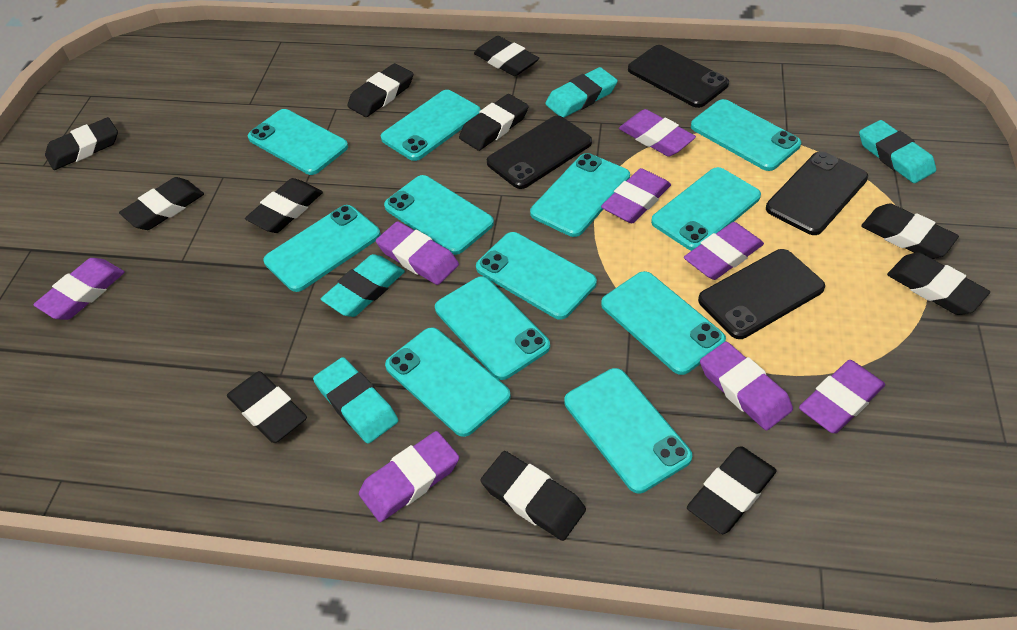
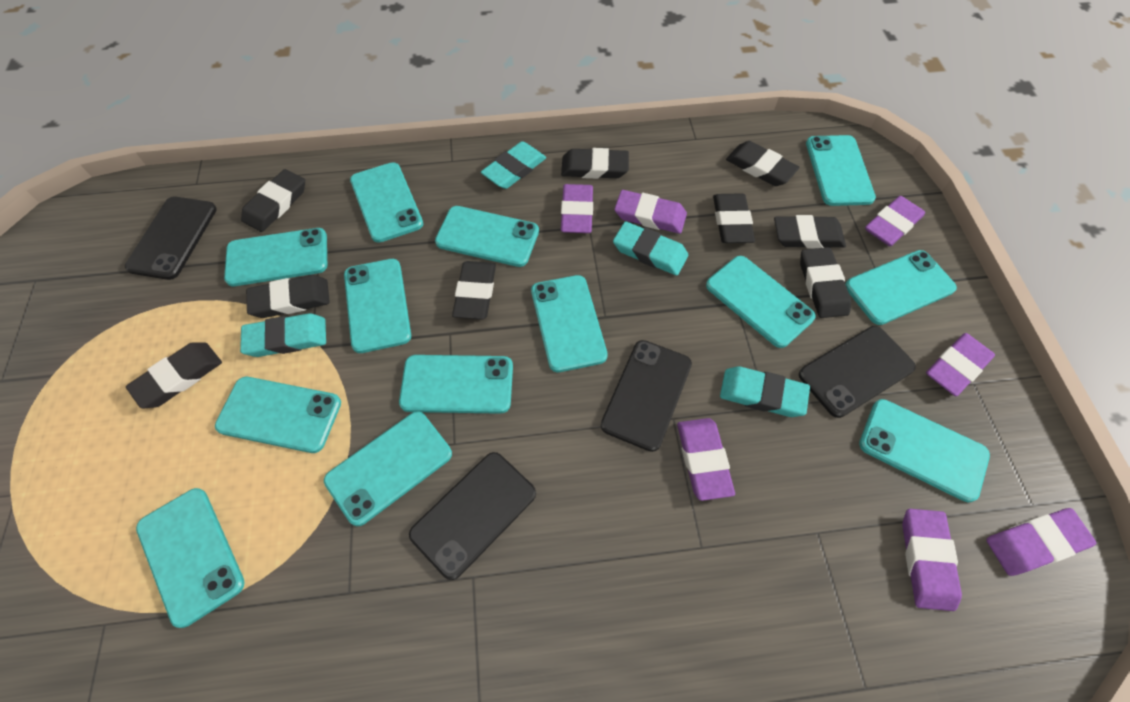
black eraser: 11 -> 9
purple eraser: 8 -> 7
turquoise phone: 12 -> 13

